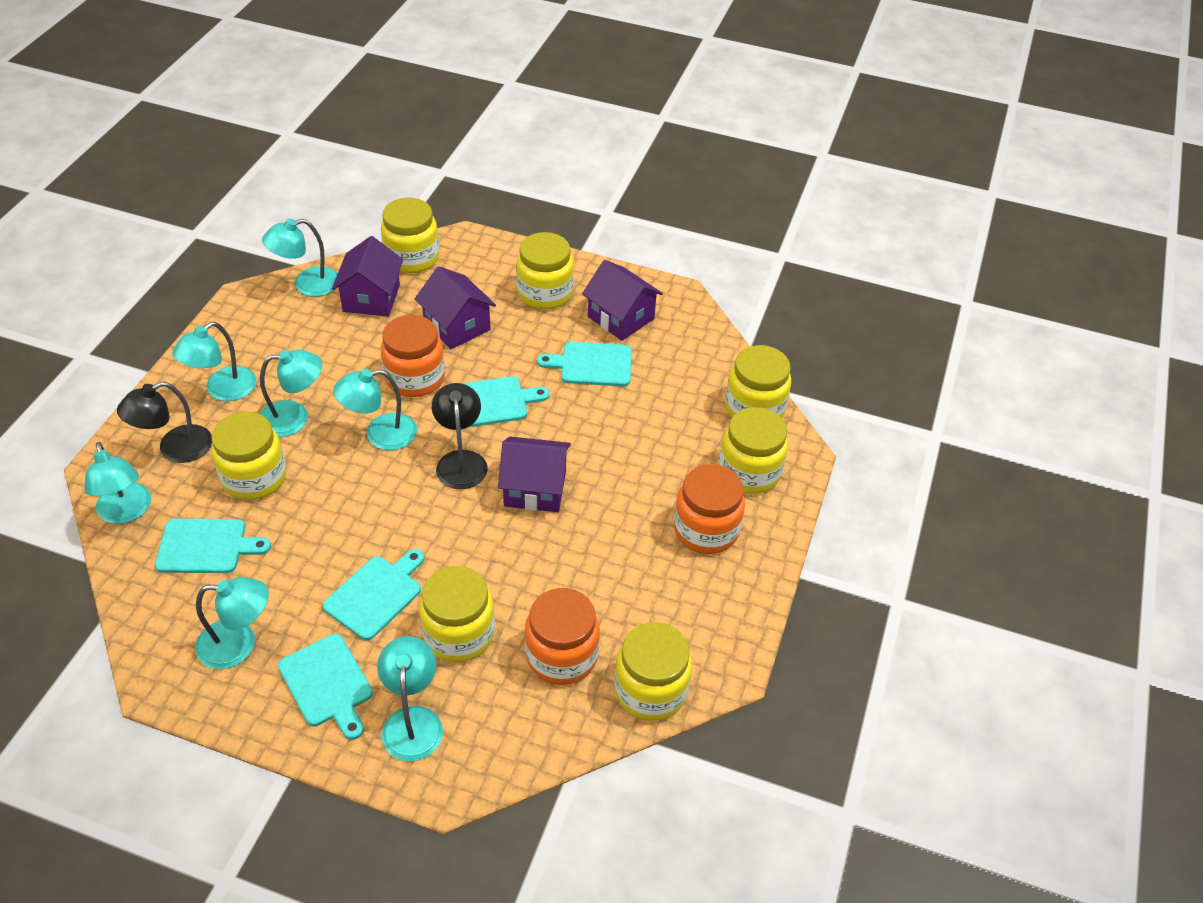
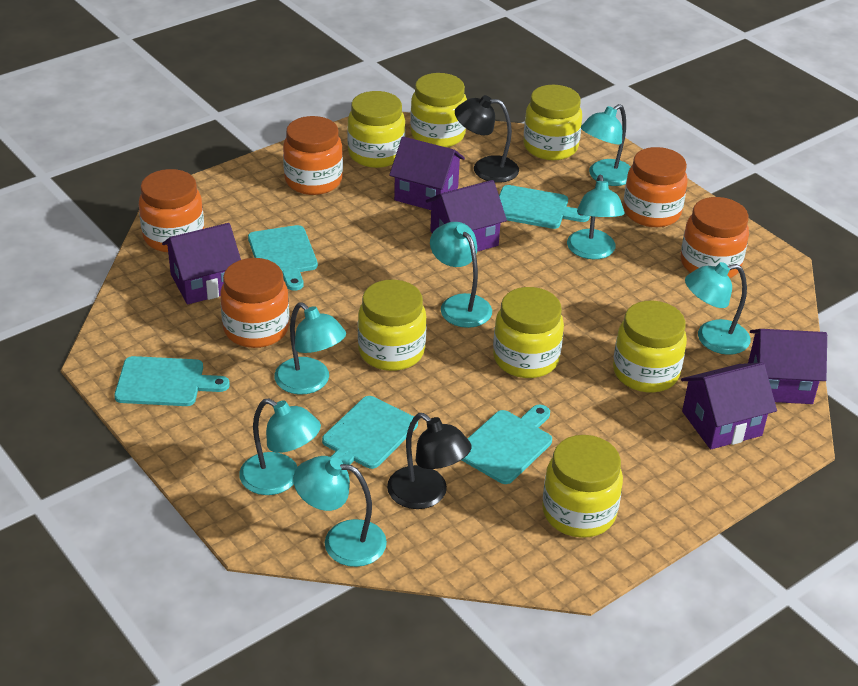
orange jar: 3 -> 5
purple house: 4 -> 5

